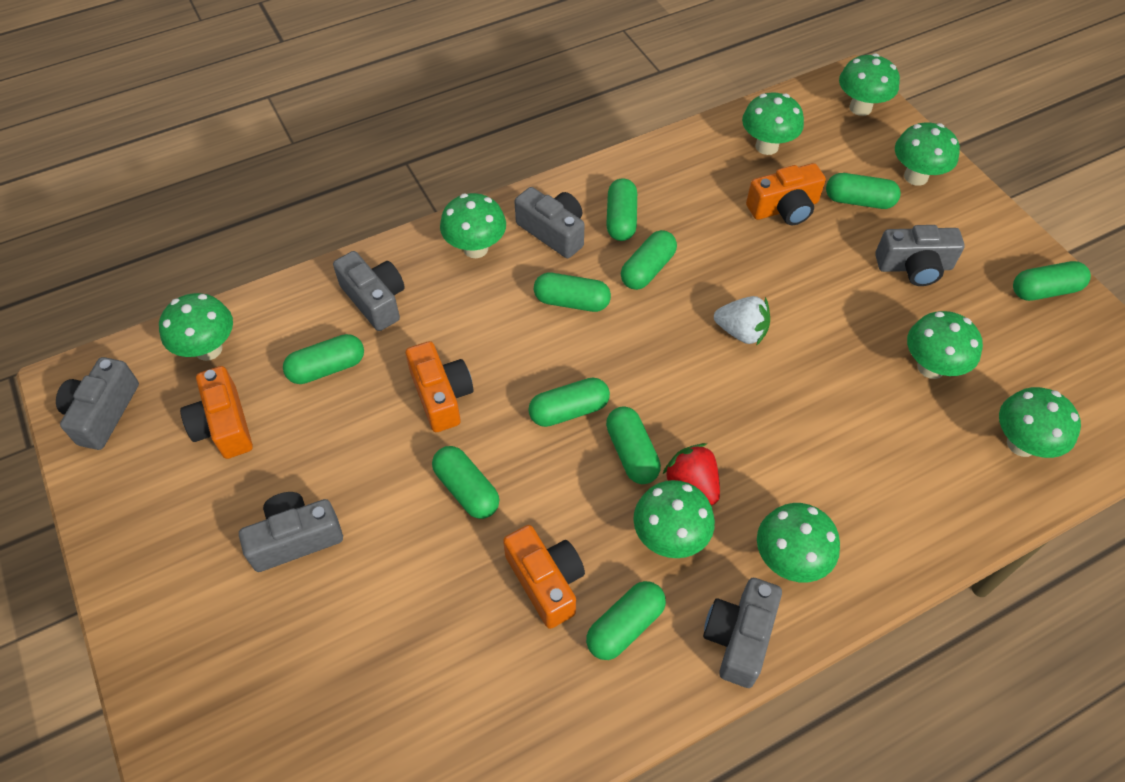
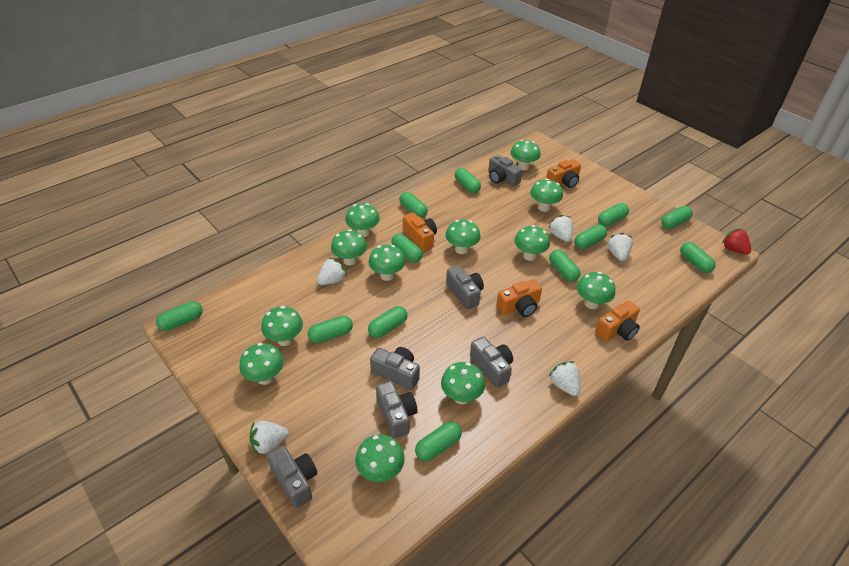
green capsule: 10 -> 12
green mushroom: 9 -> 12
white strawberry: 1 -> 5

